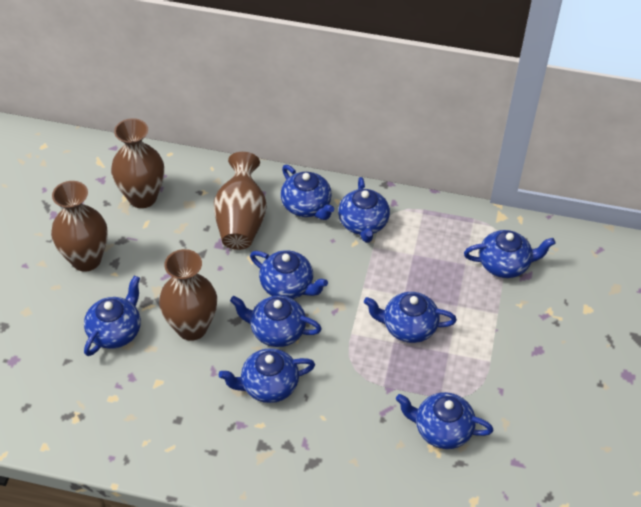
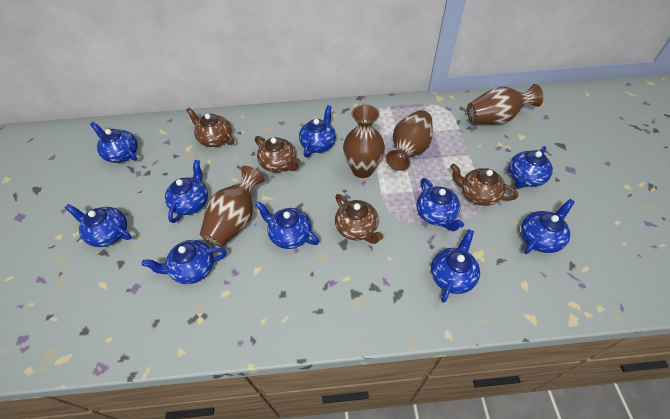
blue teapot: 9 -> 10
brown teapot: 0 -> 4

